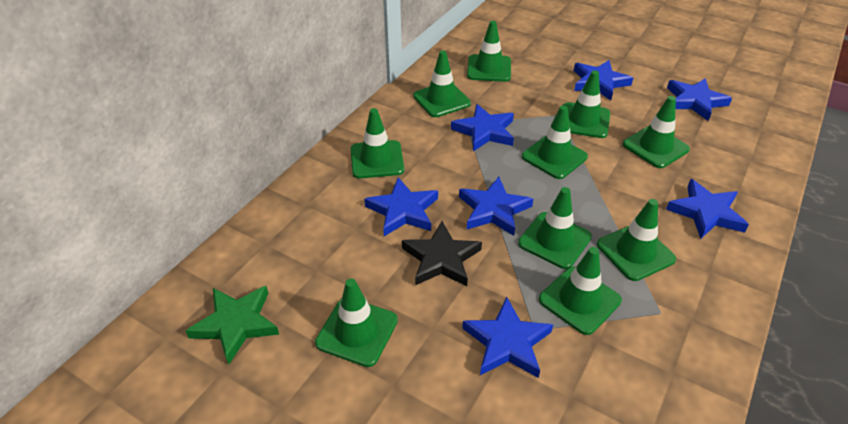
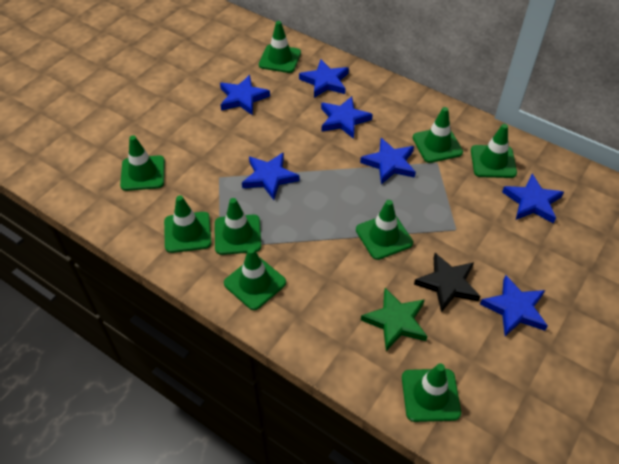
green traffic cone: 10 -> 9

